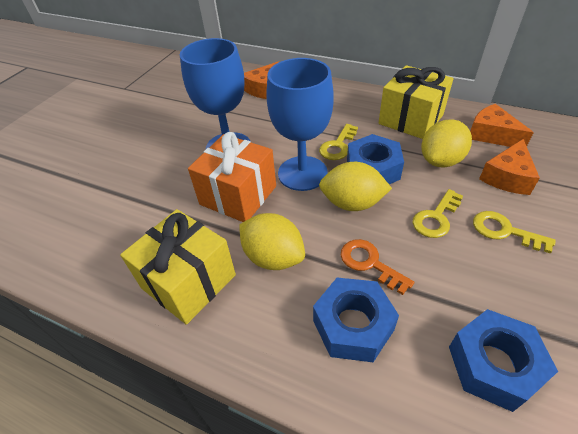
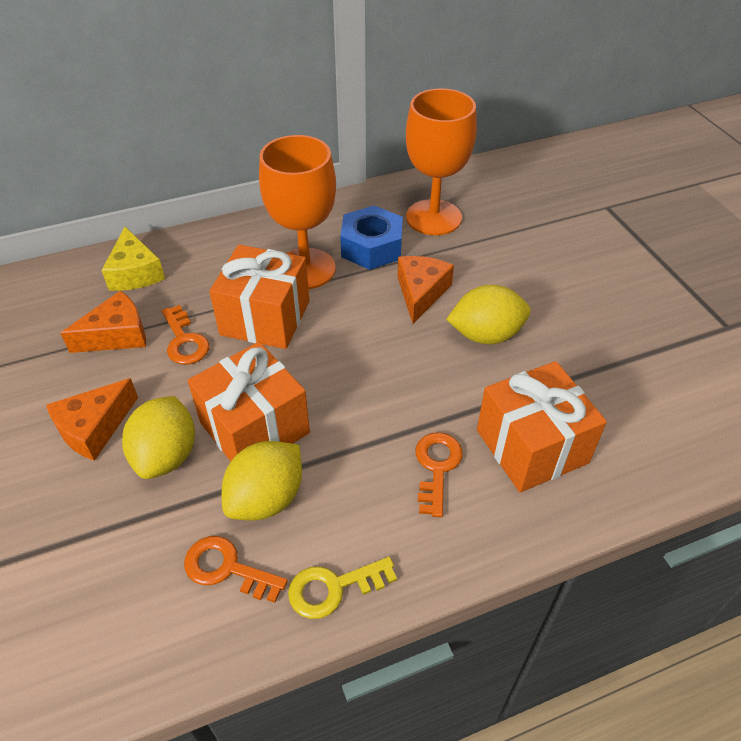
blue goblet: 2 -> 0
blue nut: 3 -> 1
orange gift: 1 -> 3
orange goblet: 0 -> 2
orange key: 1 -> 3
yellow cheese: 0 -> 1
yellow gift: 2 -> 0
yellow key: 3 -> 1

